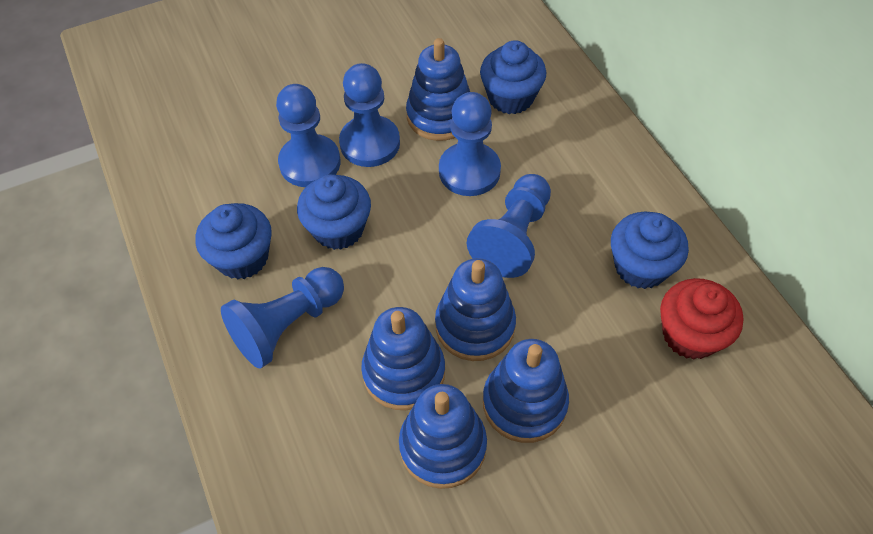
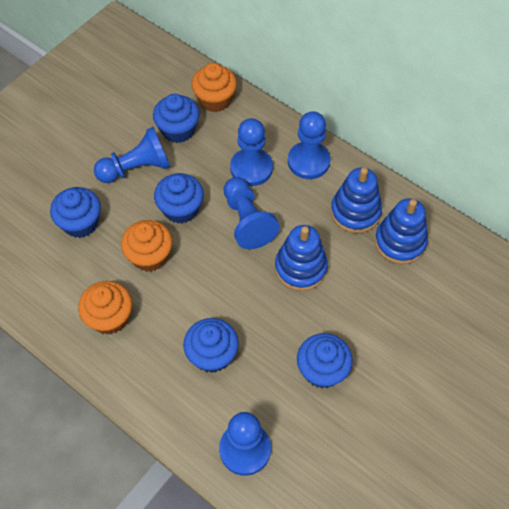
blue cupcake: 4 -> 5
blue stacking toy: 5 -> 3
orange cupcake: 0 -> 3
red cupcake: 1 -> 0

